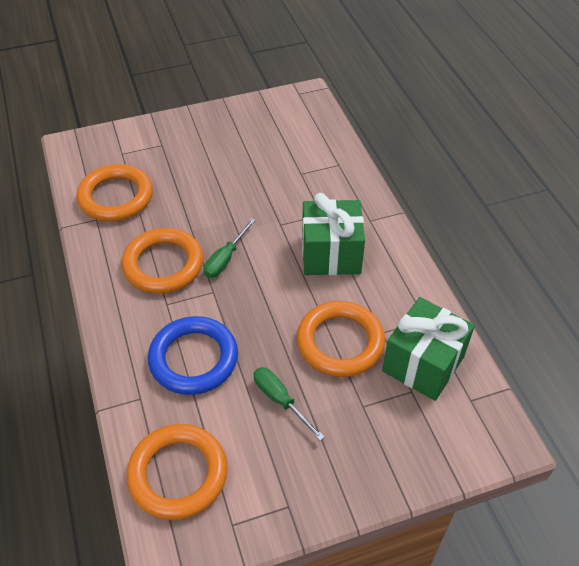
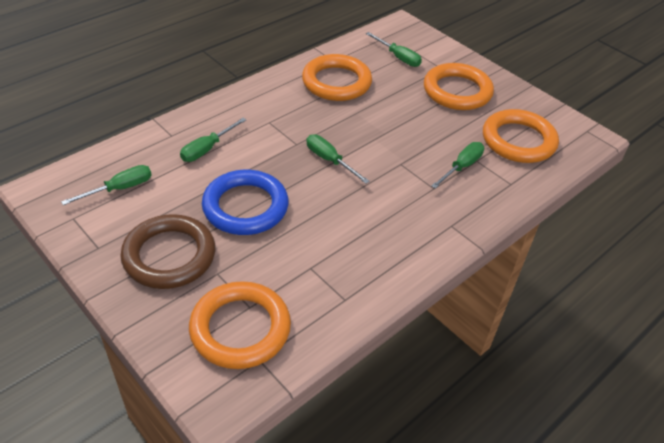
brown ring: 0 -> 1
green gift: 2 -> 0
green screwdriver: 2 -> 5

